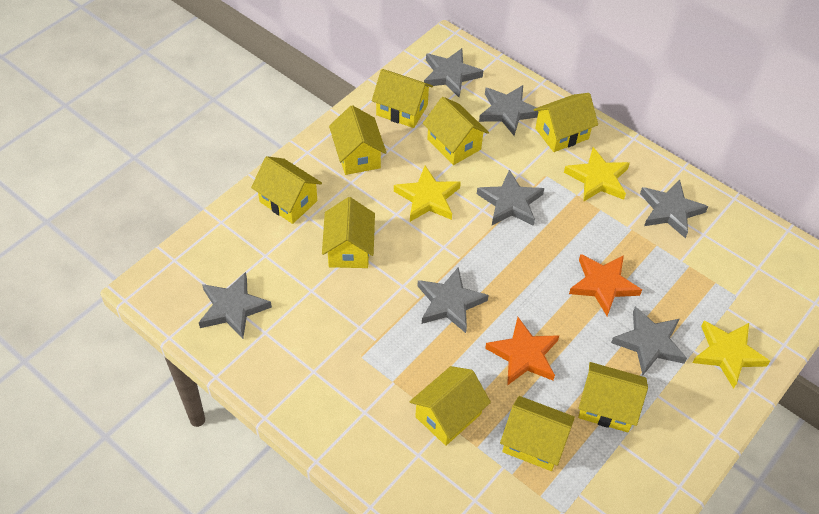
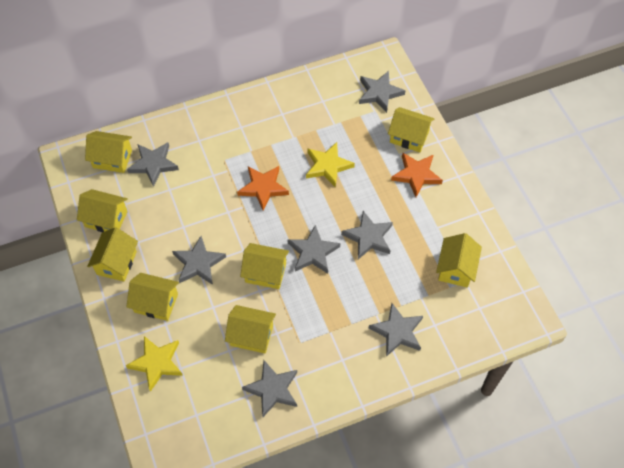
yellow house: 9 -> 8
yellow star: 3 -> 2

